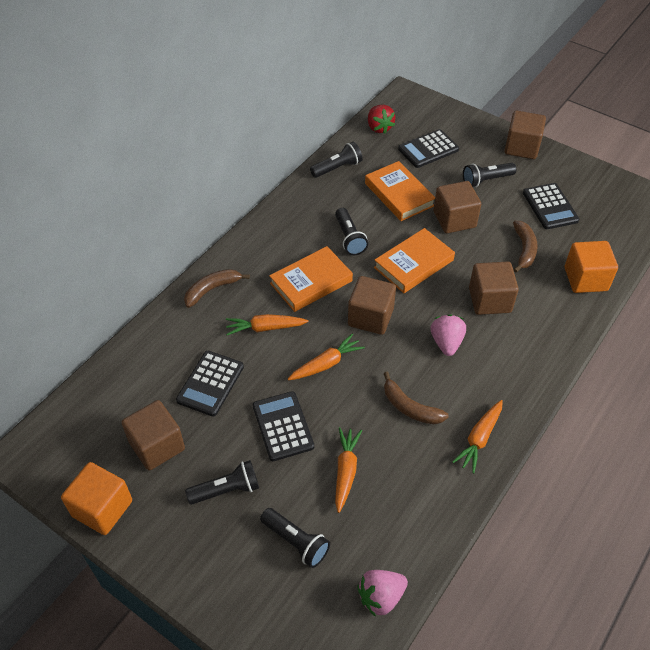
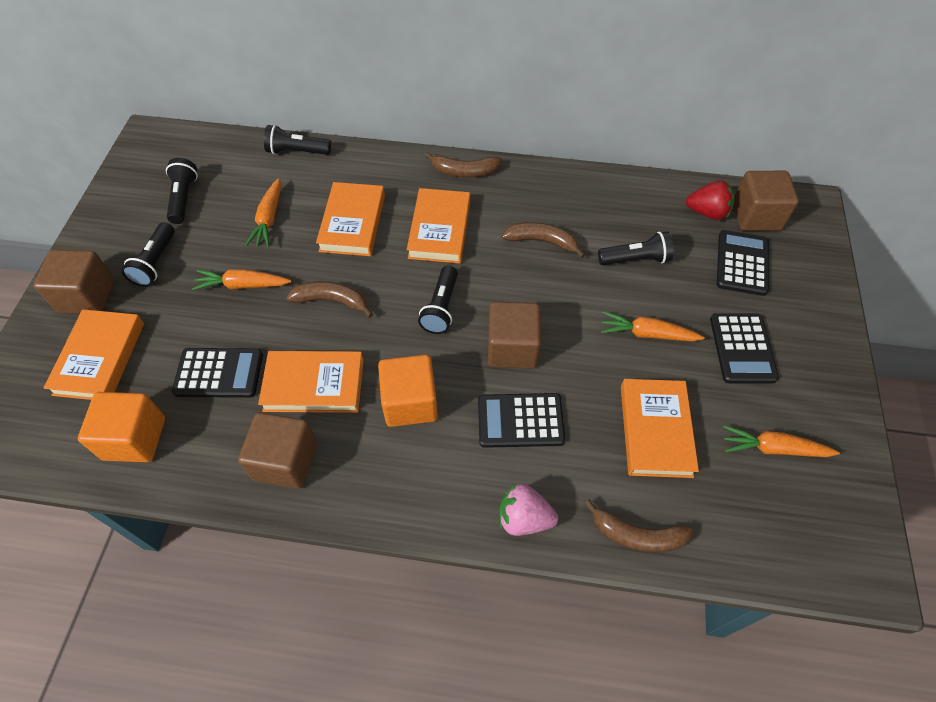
brown banana: 3 -> 4
brown cube: 5 -> 4
orange book: 3 -> 5
pink strawberry: 2 -> 1

